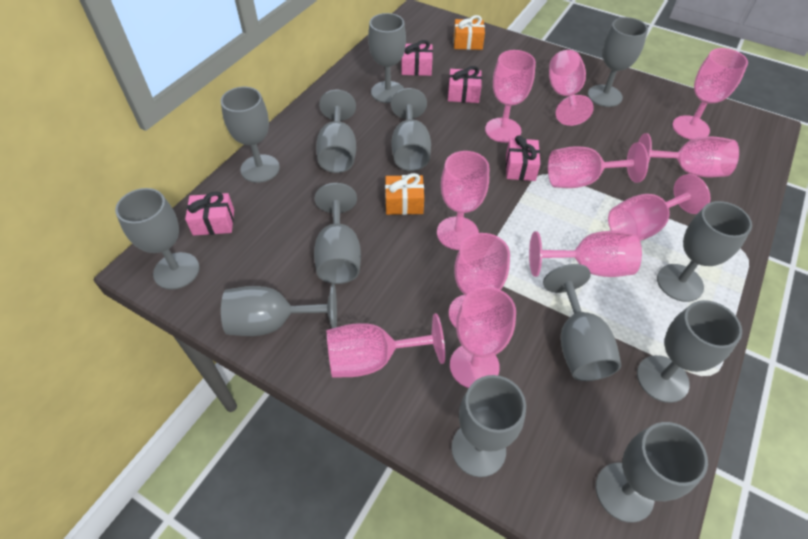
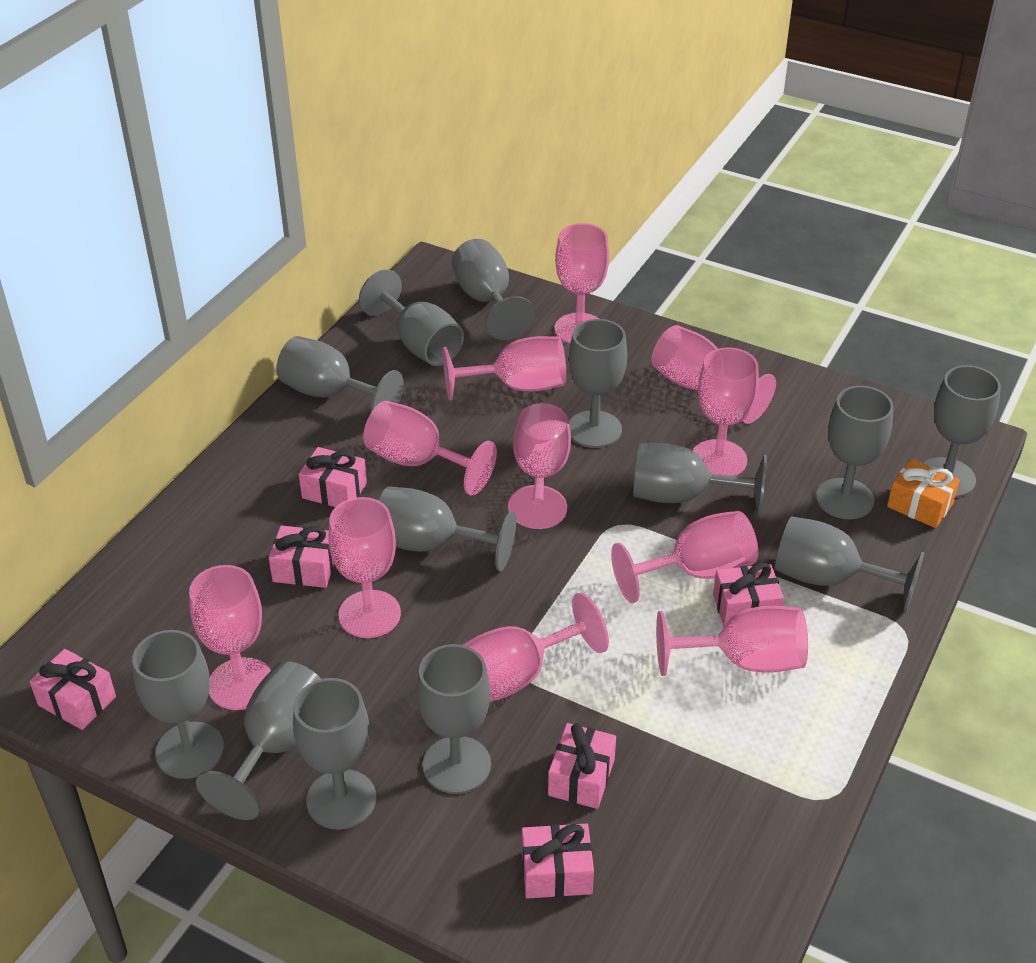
orange gift: 2 -> 1
pink gift: 4 -> 6

